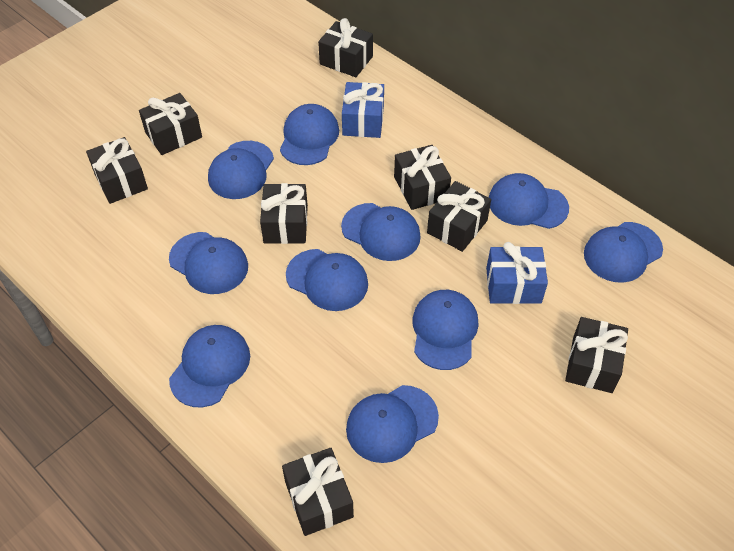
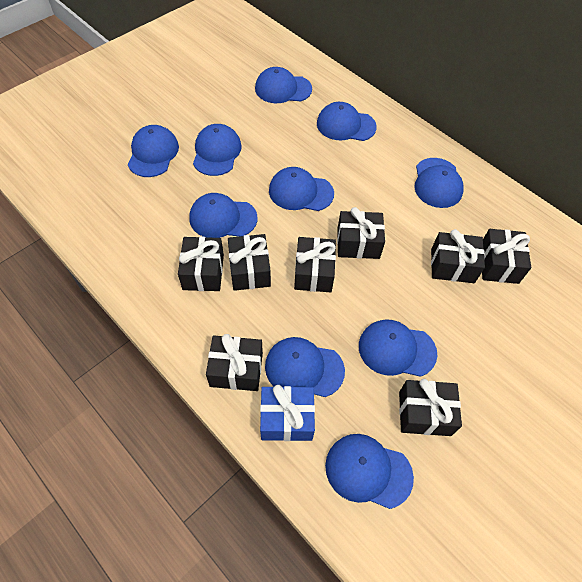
blue gift: 2 -> 1

